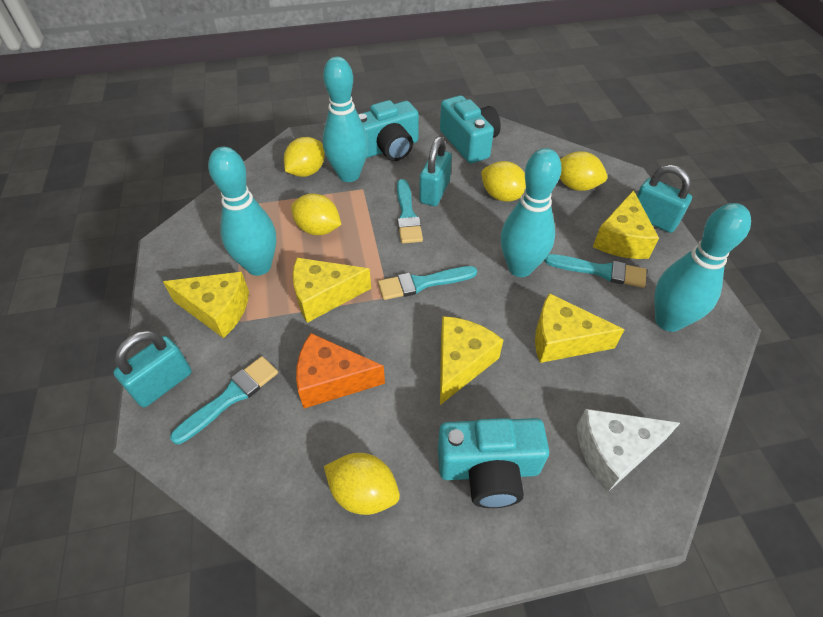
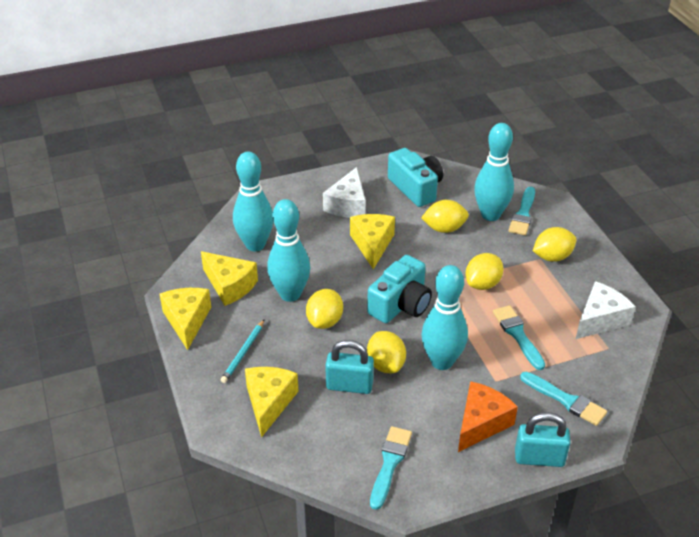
turquoise camera: 3 -> 2
turquoise padlock: 3 -> 2
turquoise pencil: 0 -> 1
white cheese: 1 -> 2
yellow cheese: 5 -> 4

